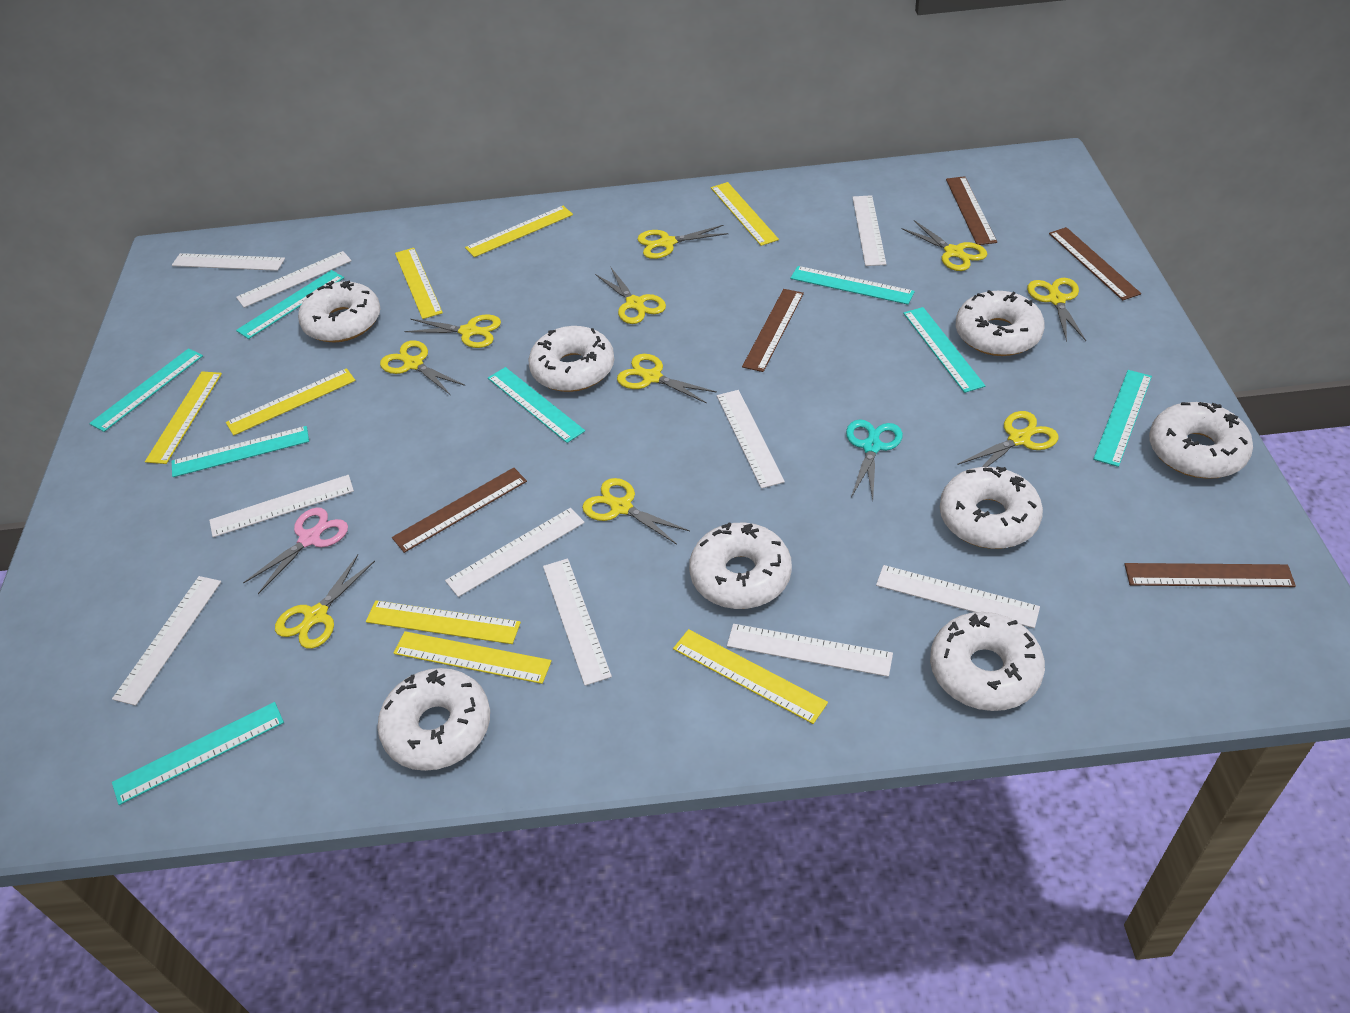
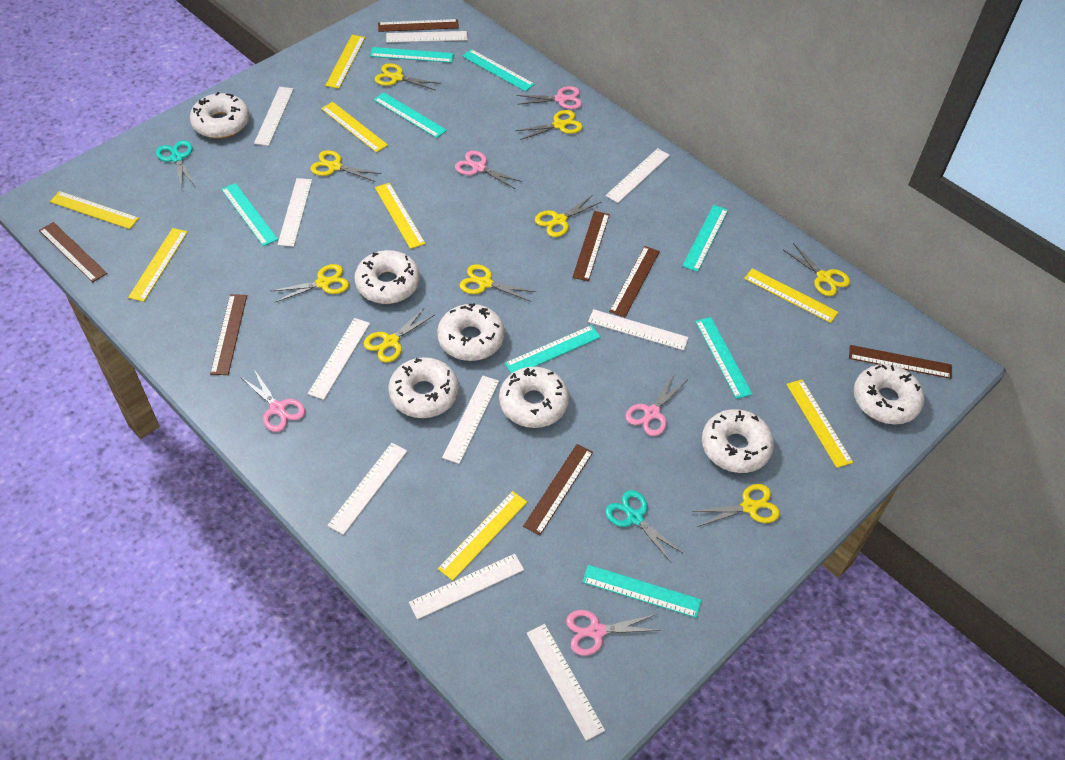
brown ruler: 5 -> 7
pink scissors: 1 -> 5
turquoise scissors: 1 -> 2
white donut: 8 -> 7
yellow scissors: 10 -> 9

